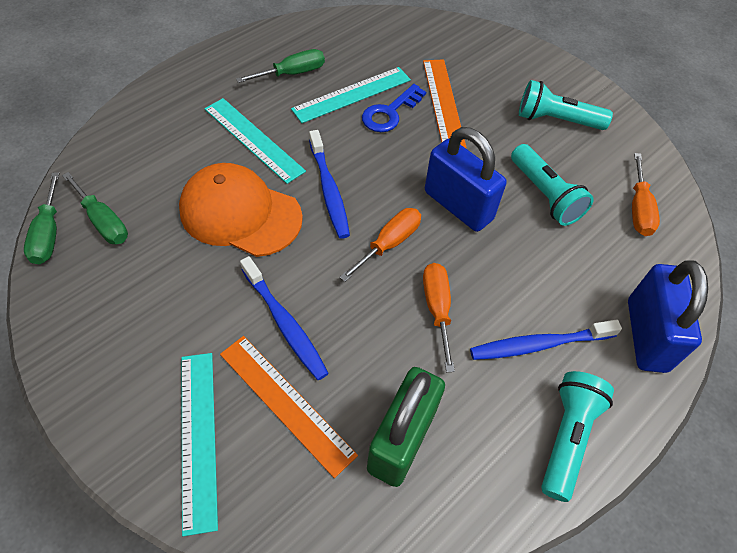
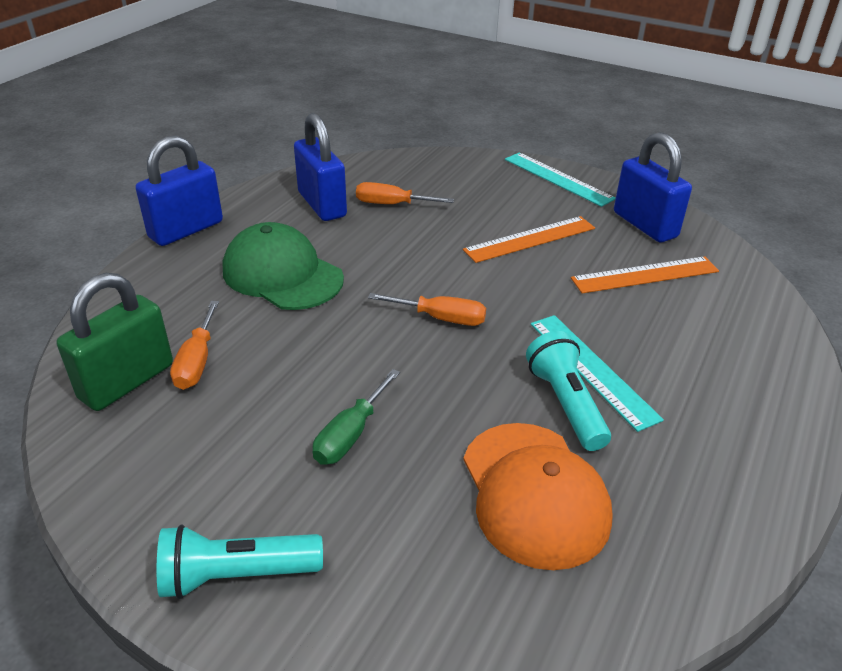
blue key: 1 -> 0
blue padlock: 2 -> 3
blue toothbrush: 3 -> 0
green cap: 0 -> 1
green screwdriver: 3 -> 1
turquoise flashlight: 3 -> 2
turquoise ruler: 3 -> 2

